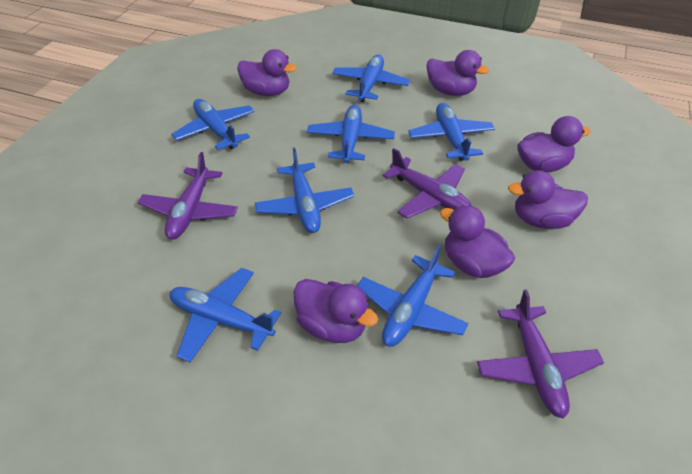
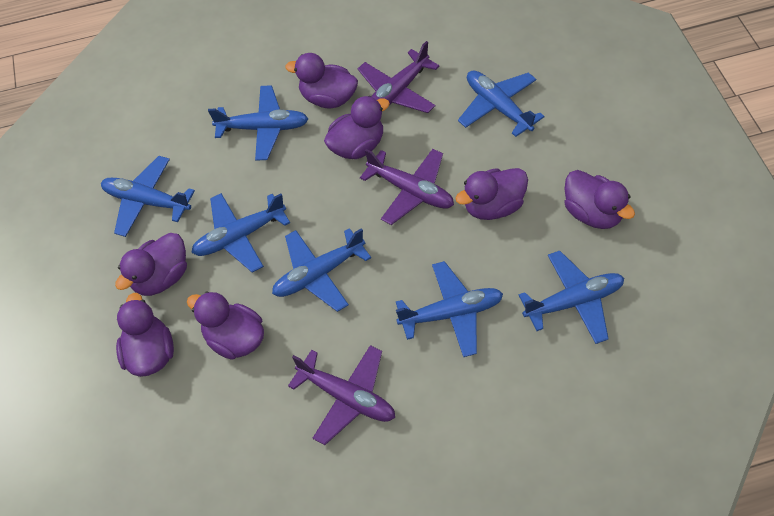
purple duck: 6 -> 7

